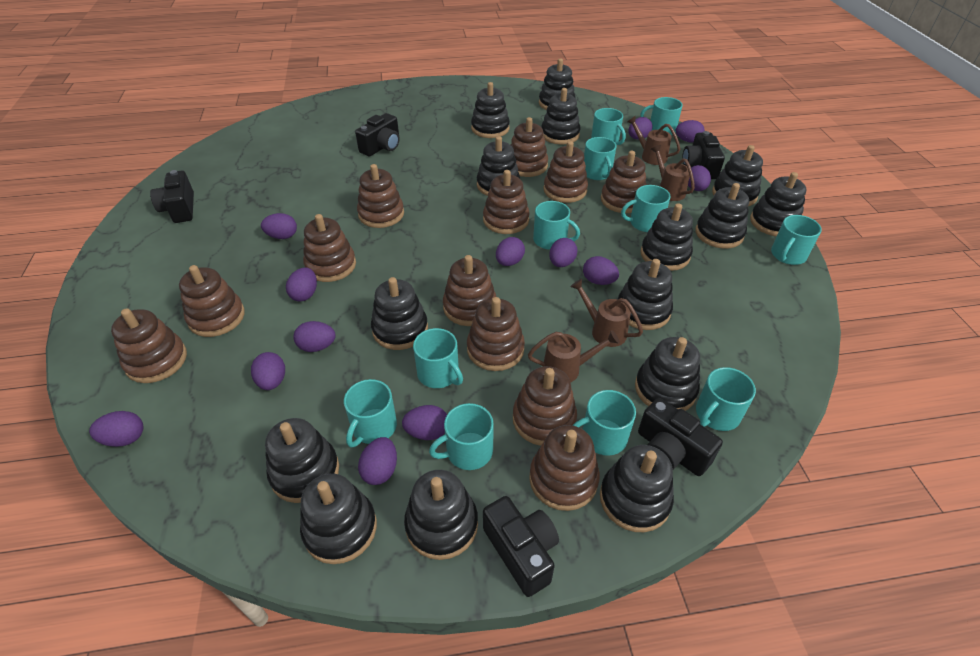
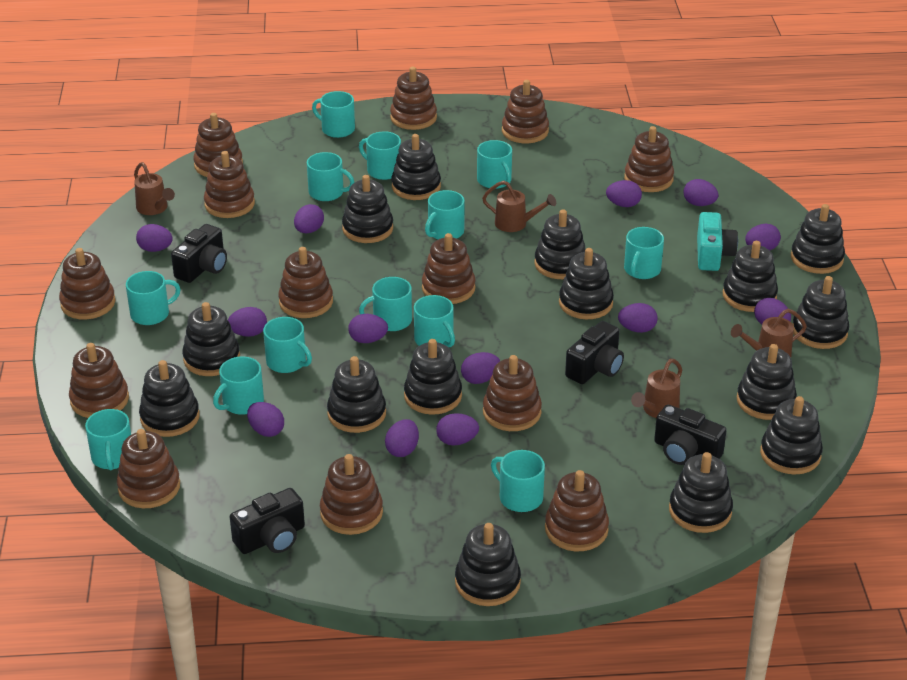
black camera: 5 -> 4
brown stacking toy: 12 -> 13
turquoise camera: 0 -> 1
turquoise mug: 11 -> 13

